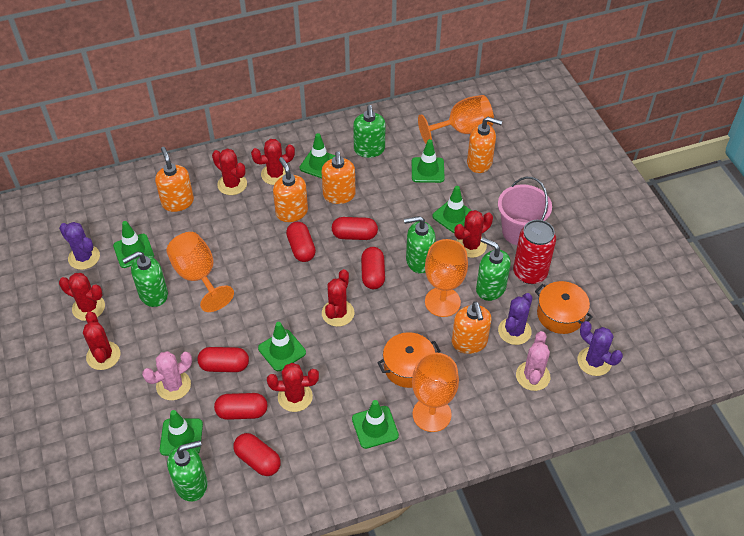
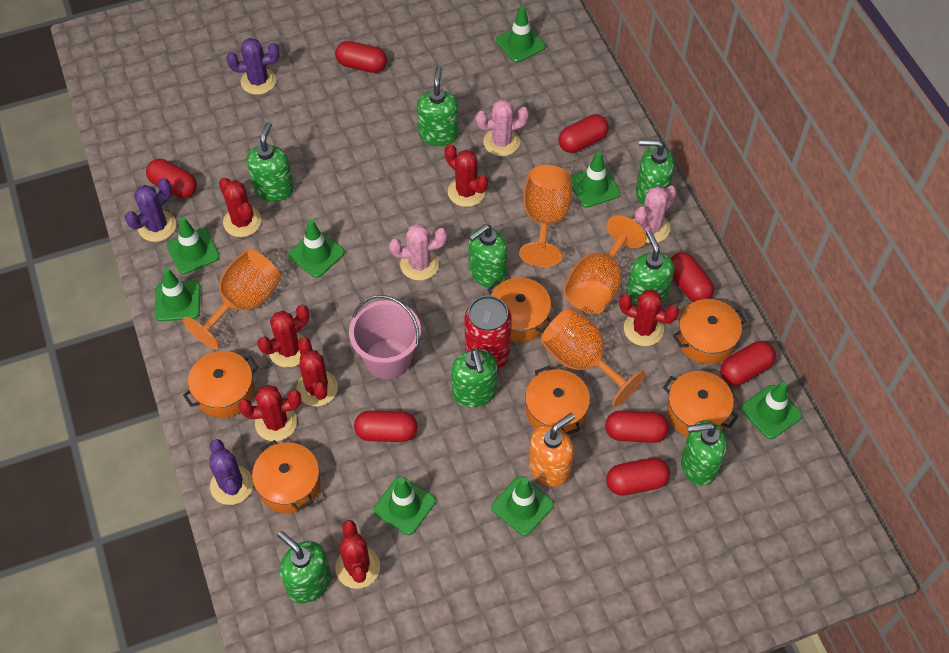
green soap dispenser: 5 -> 8
green traffic cone: 7 -> 8
orange pot: 2 -> 6
orange soap dispenser: 5 -> 1
pink cactus: 2 -> 3
red capsule: 6 -> 8

